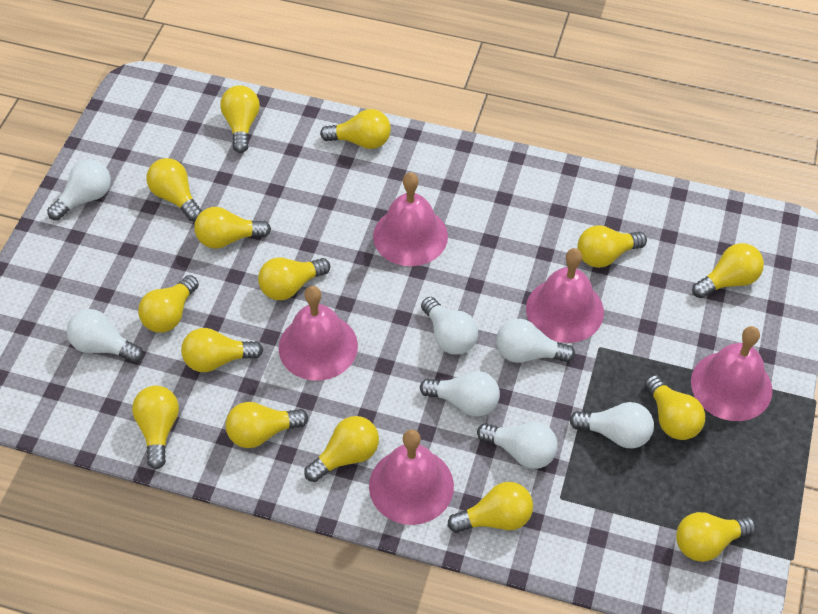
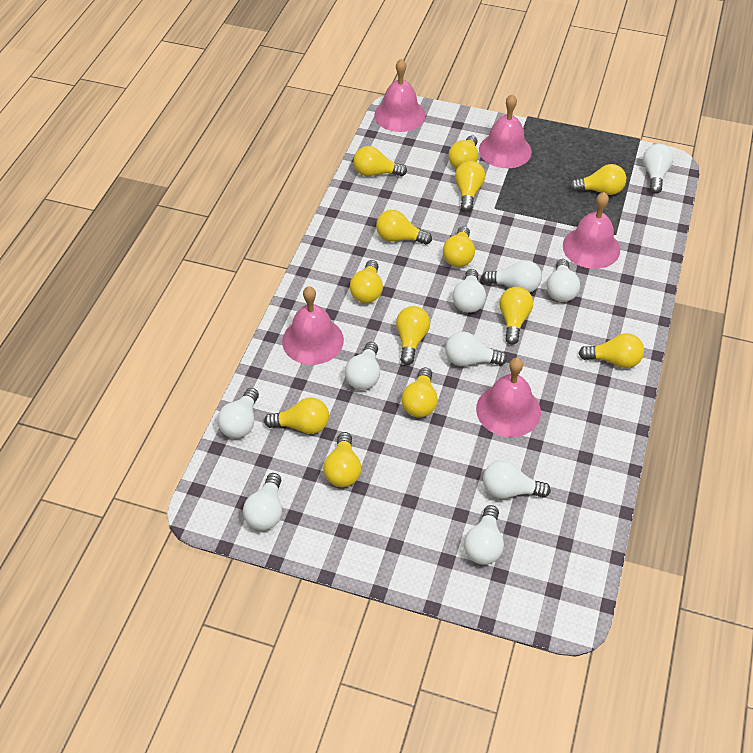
white light bulb: 7 -> 10
yellow light bulb: 15 -> 13

